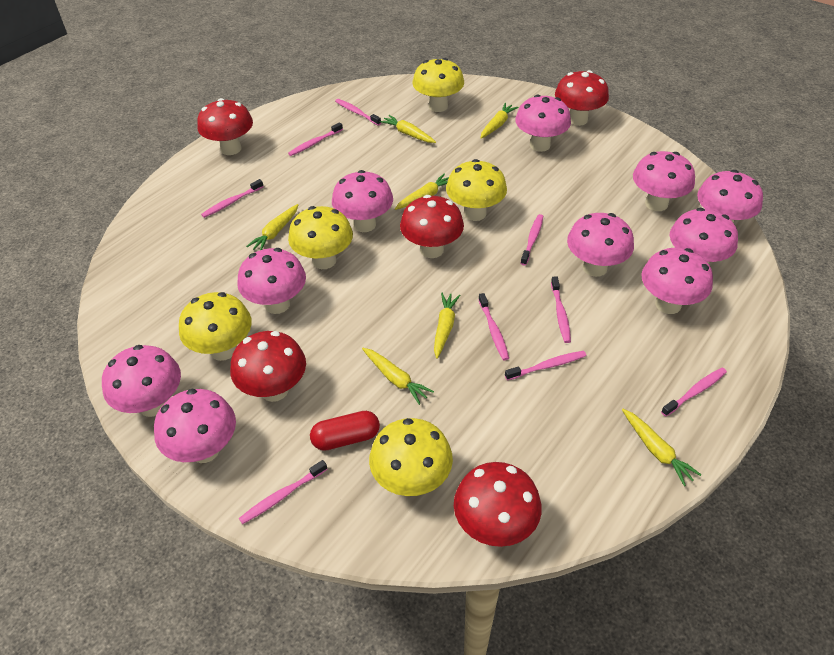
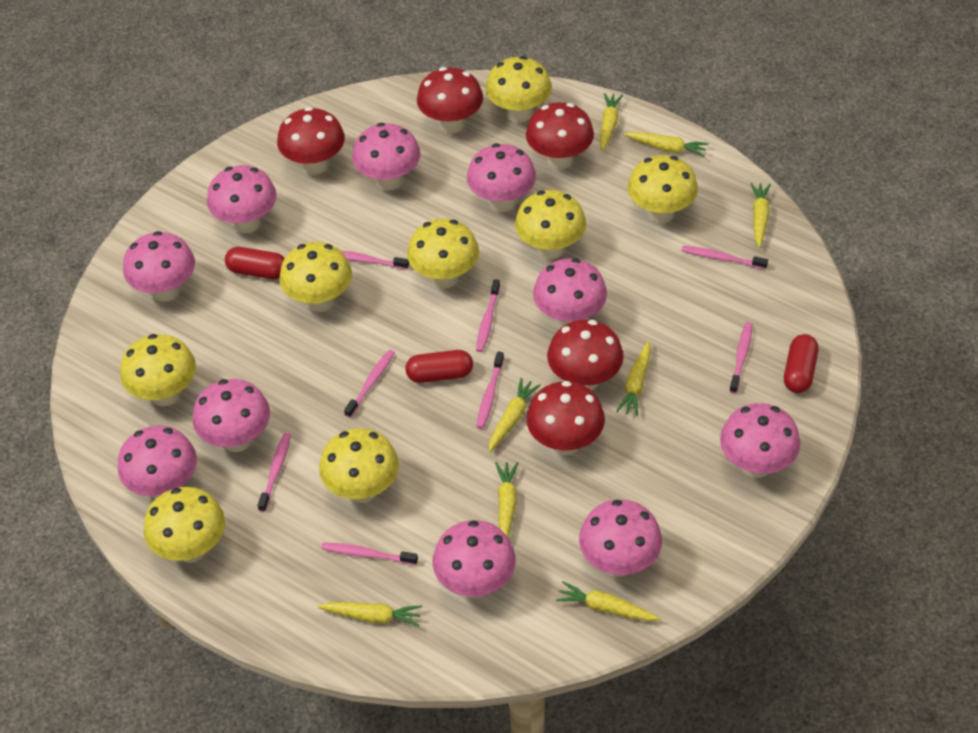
pink toothbrush: 9 -> 8
red capsule: 1 -> 3
yellow carrot: 7 -> 8
yellow mushroom: 5 -> 8

